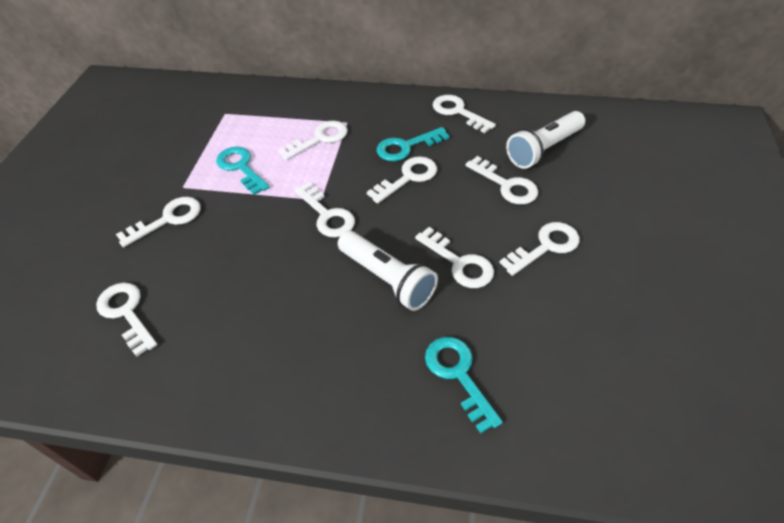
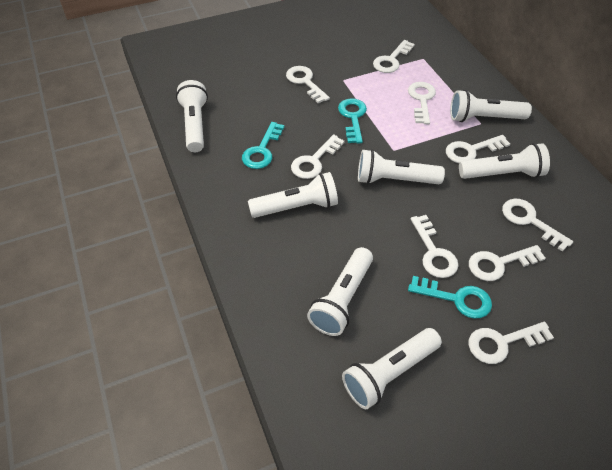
white flashlight: 2 -> 7

